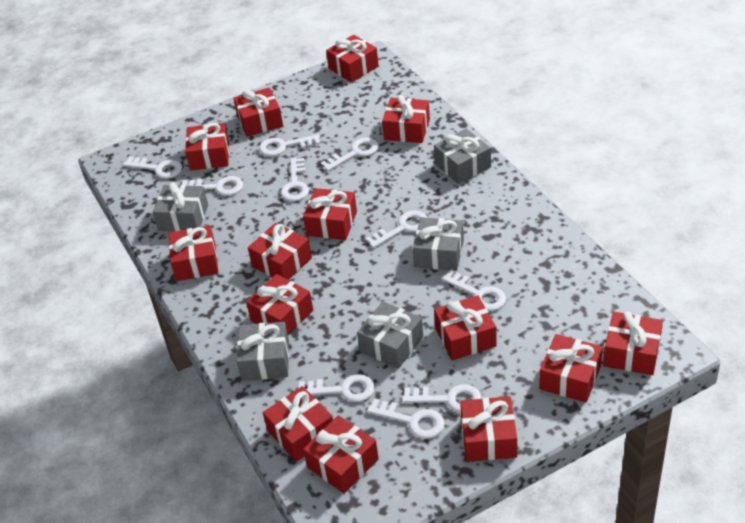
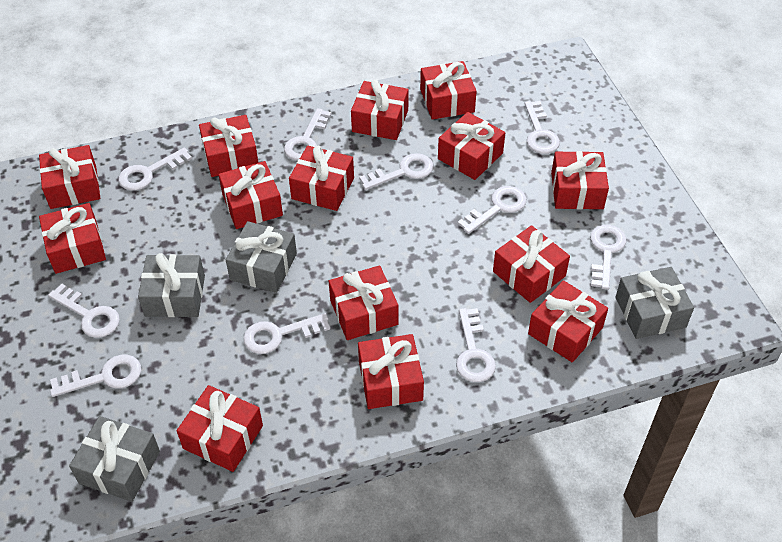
grey gift: 5 -> 4

